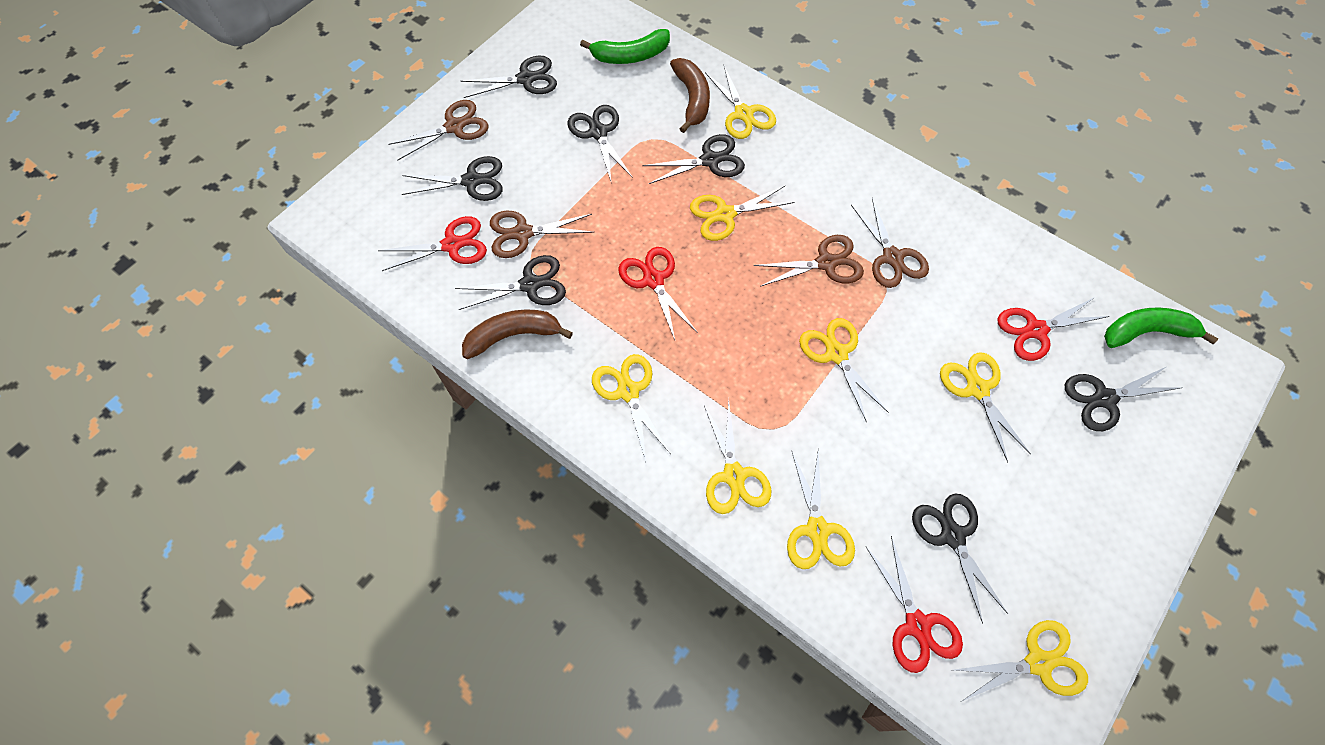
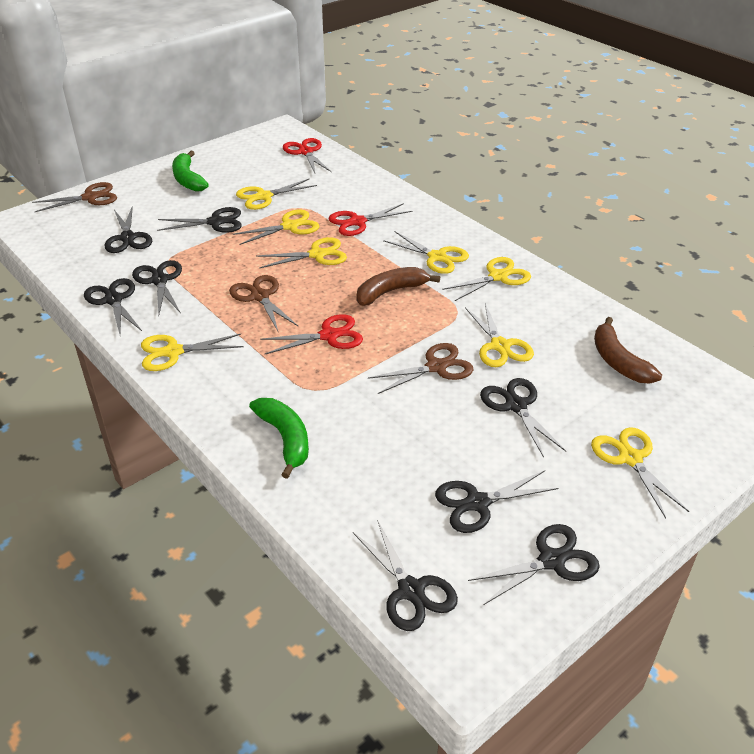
black scissors: 7 -> 8
brown scissors: 4 -> 3
red scissors: 4 -> 3

